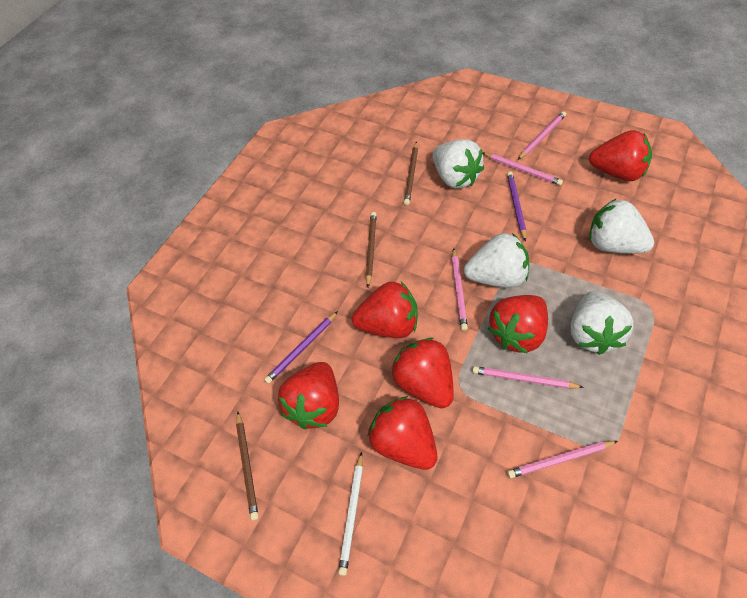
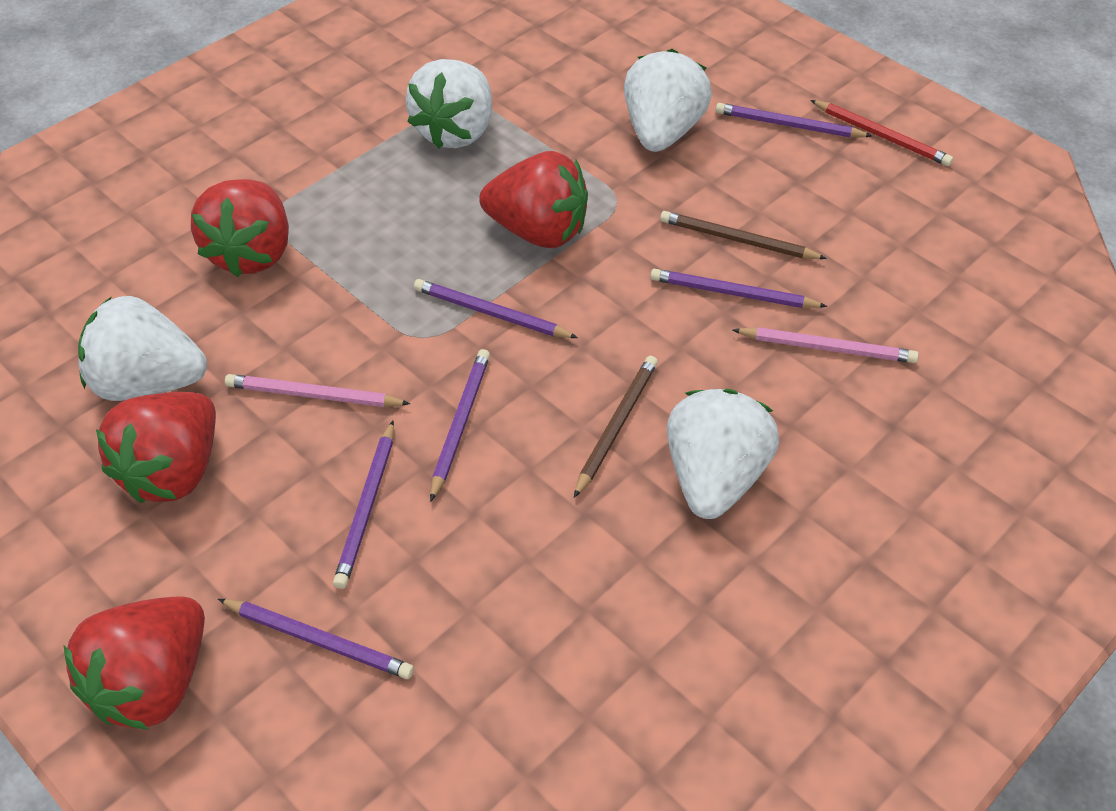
brown pencil: 3 -> 2
pink pencil: 5 -> 2
purple pencil: 2 -> 6
red pencil: 0 -> 1
red strawberry: 6 -> 4
white pencil: 1 -> 0

